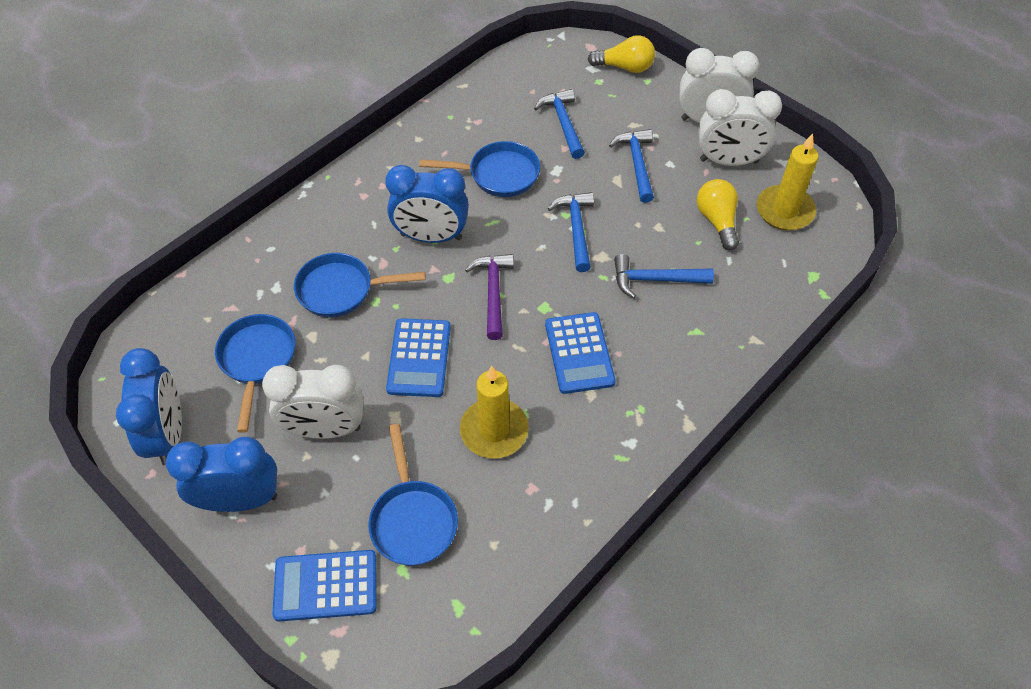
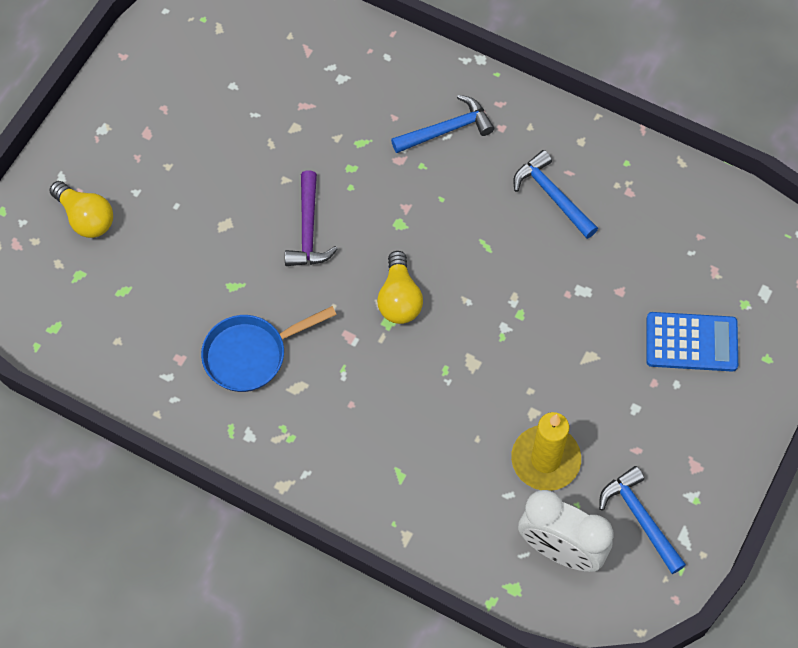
blue calculator: 3 -> 1
blue clock: 3 -> 0
blue hammer: 4 -> 3
blue pan: 4 -> 1
white clock: 3 -> 1
yellow candle: 2 -> 1

